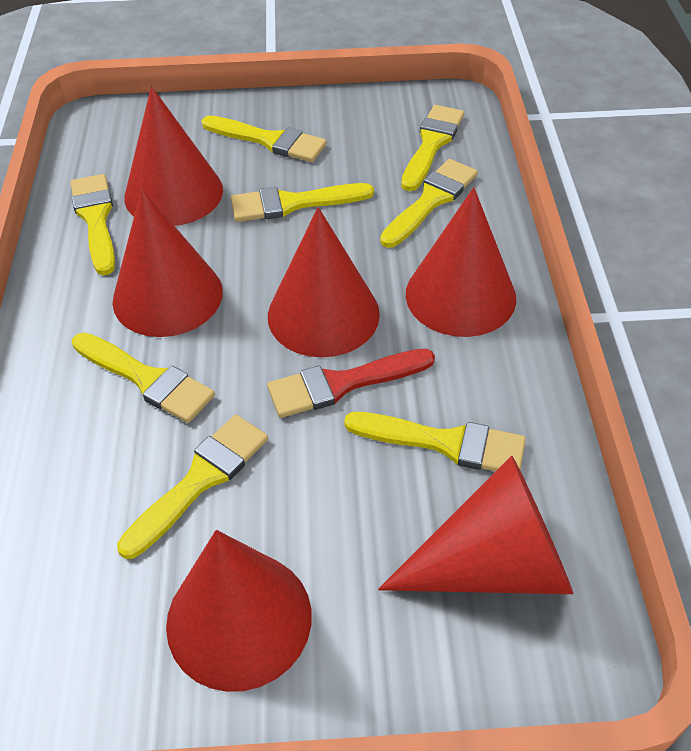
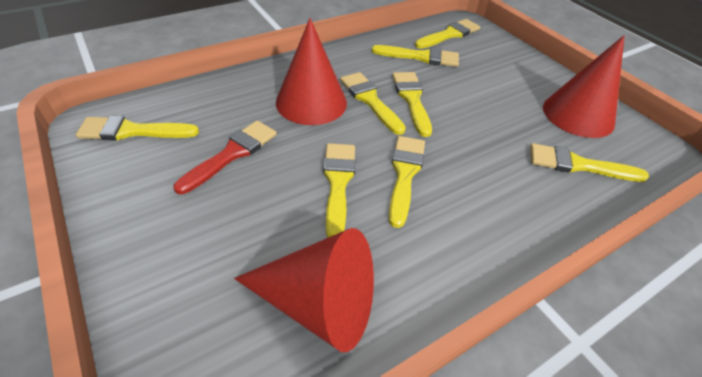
red cone: 6 -> 3

